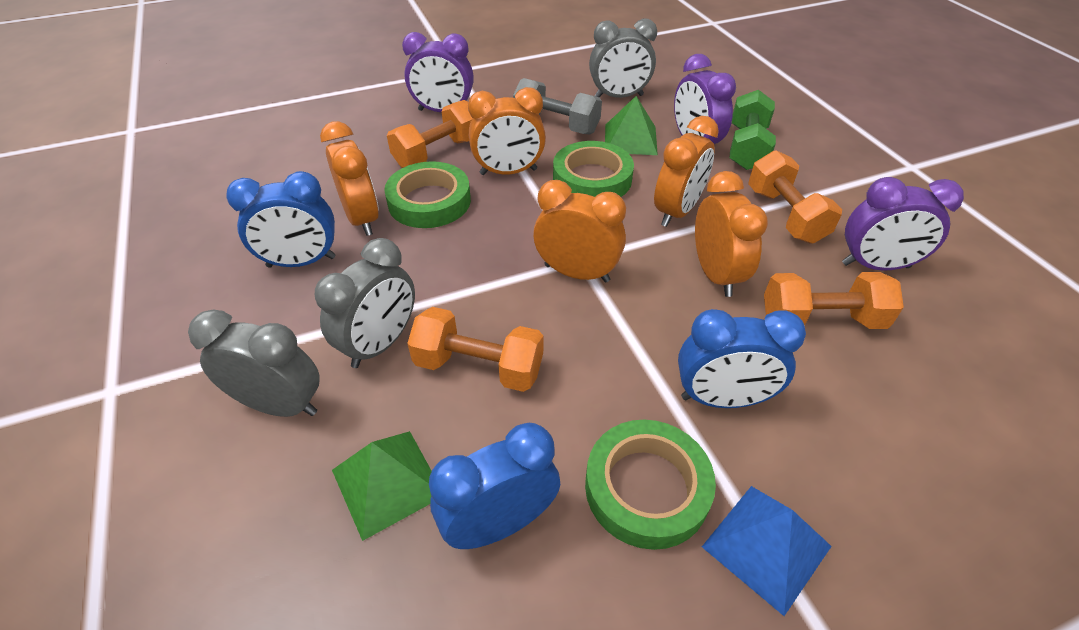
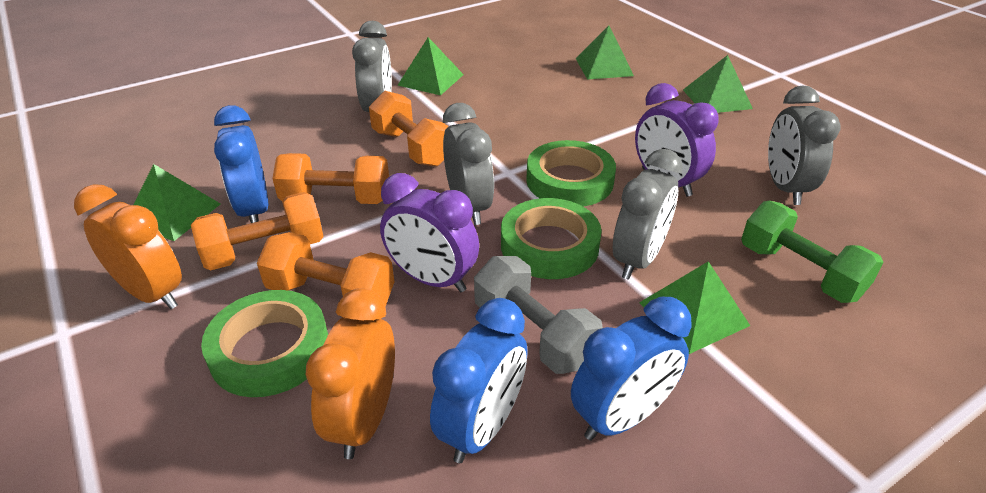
blue pyramid: 1 -> 0
green pyramid: 2 -> 5
grey clock: 3 -> 4
orange clock: 5 -> 2
purple clock: 3 -> 2

